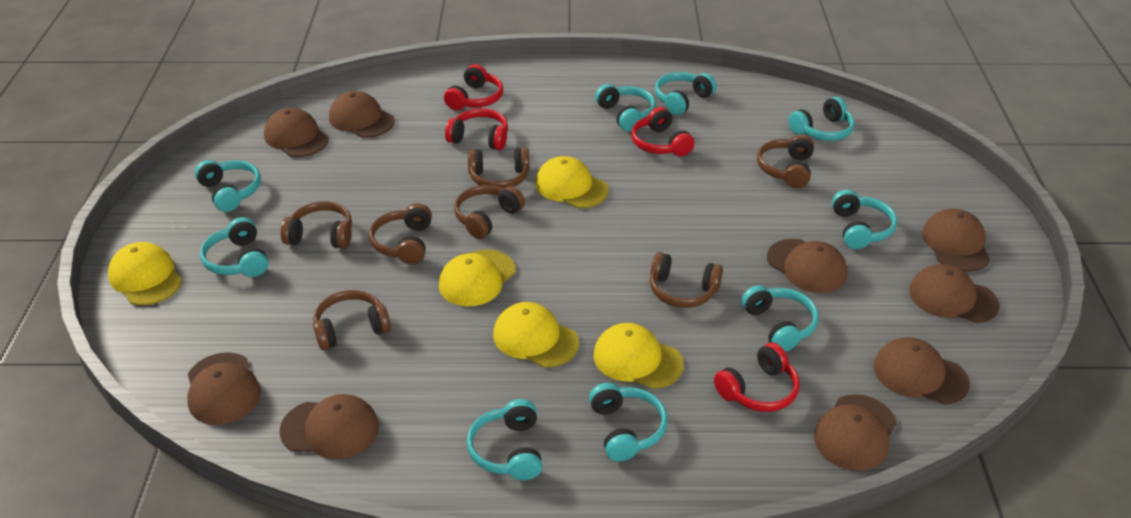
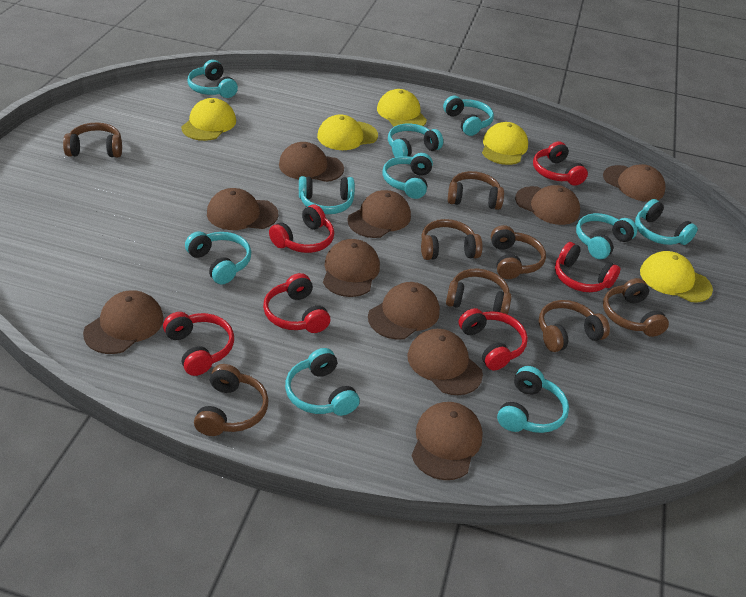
brown cap: 9 -> 10
brown headphones: 7 -> 8
red headphones: 4 -> 6
turquoise headphones: 9 -> 10

